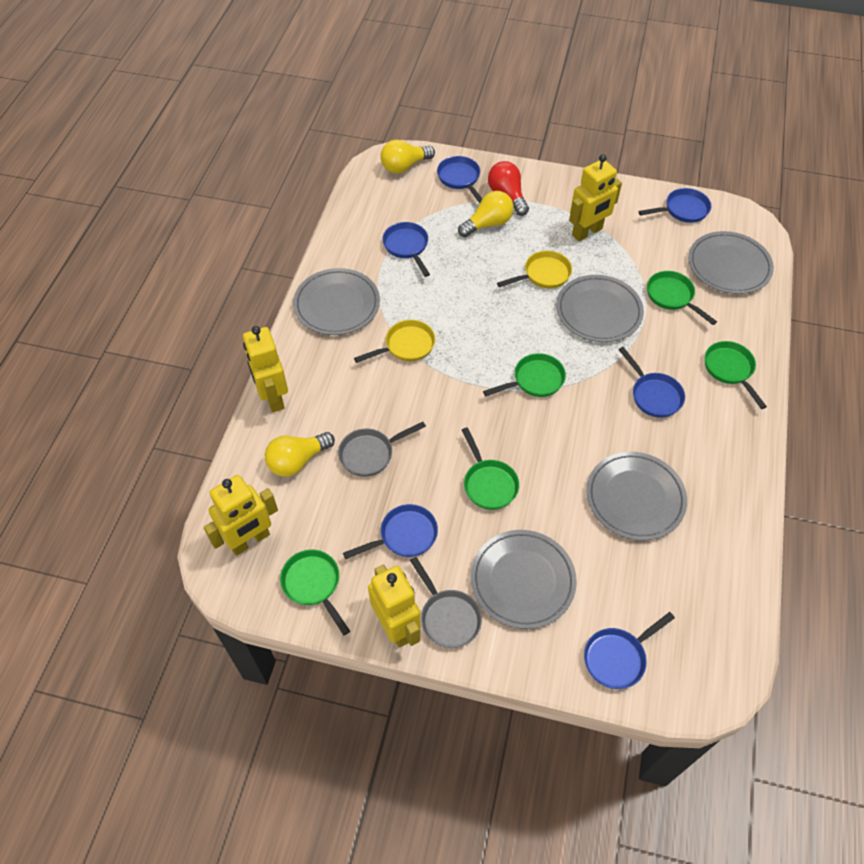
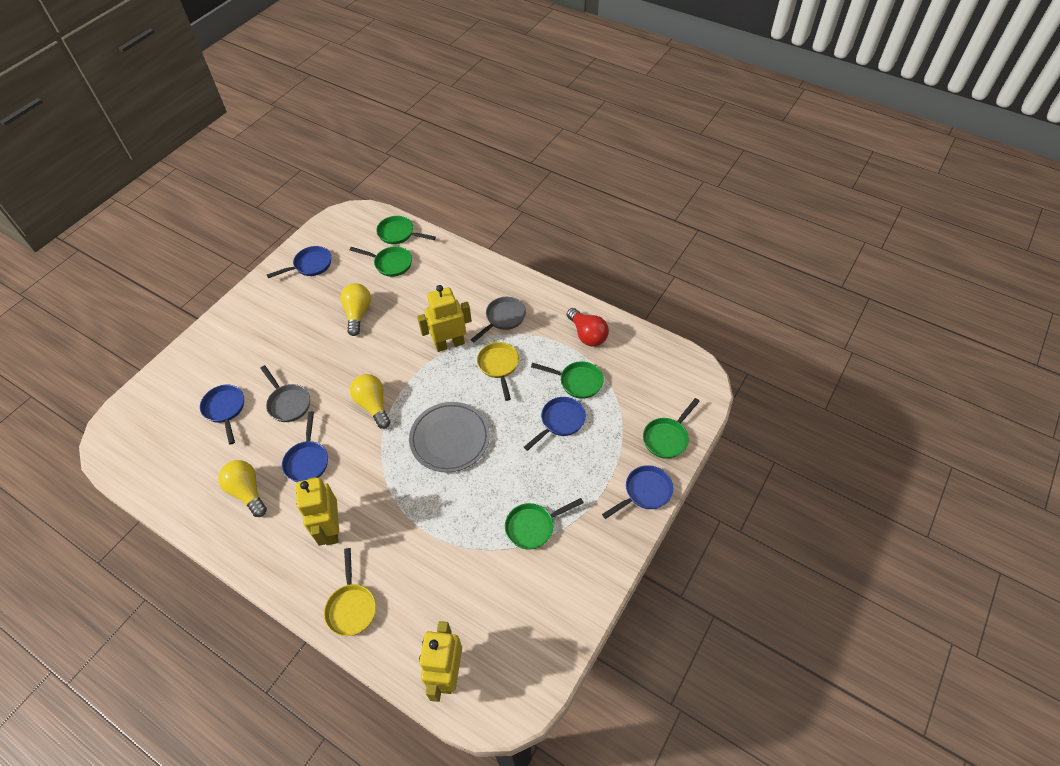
blue pan: 6 -> 5
grey plate: 5 -> 1
yellow robot: 4 -> 3

